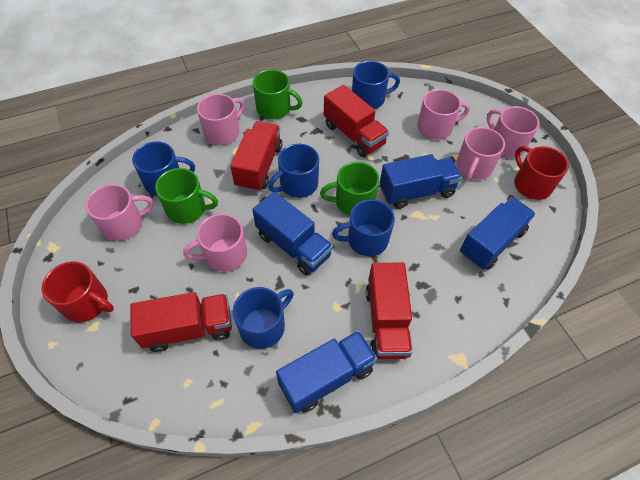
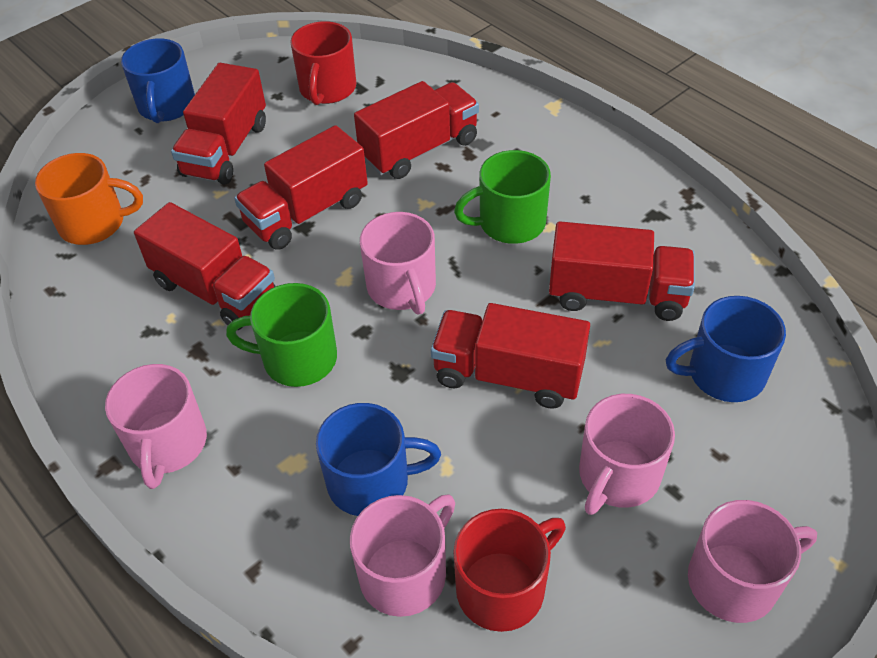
blue mug: 5 -> 3
blue truck: 4 -> 0
green mug: 3 -> 2
orange mug: 0 -> 1
pink mug: 6 -> 5
red truck: 4 -> 6

